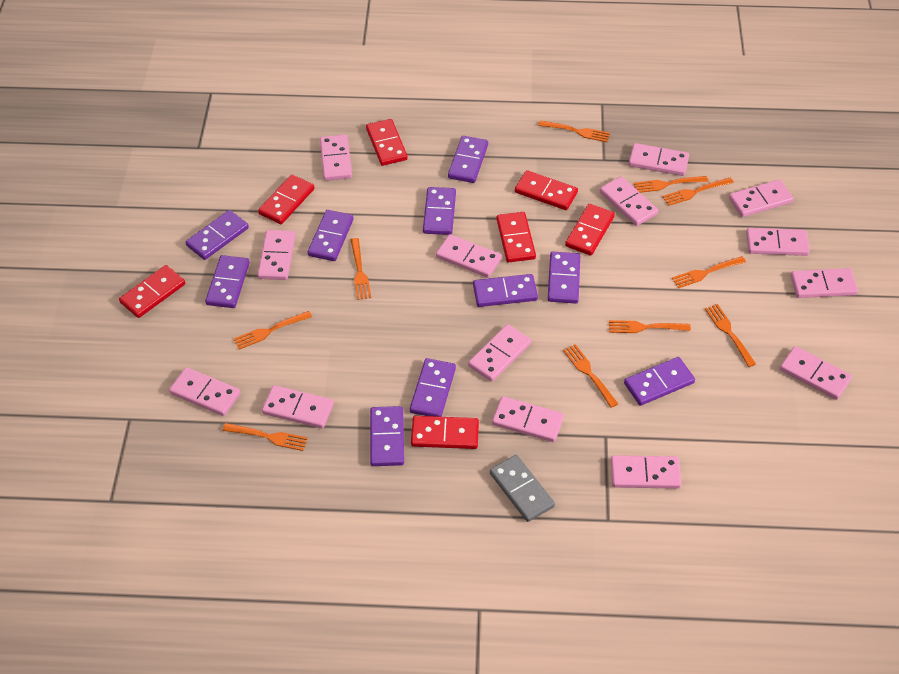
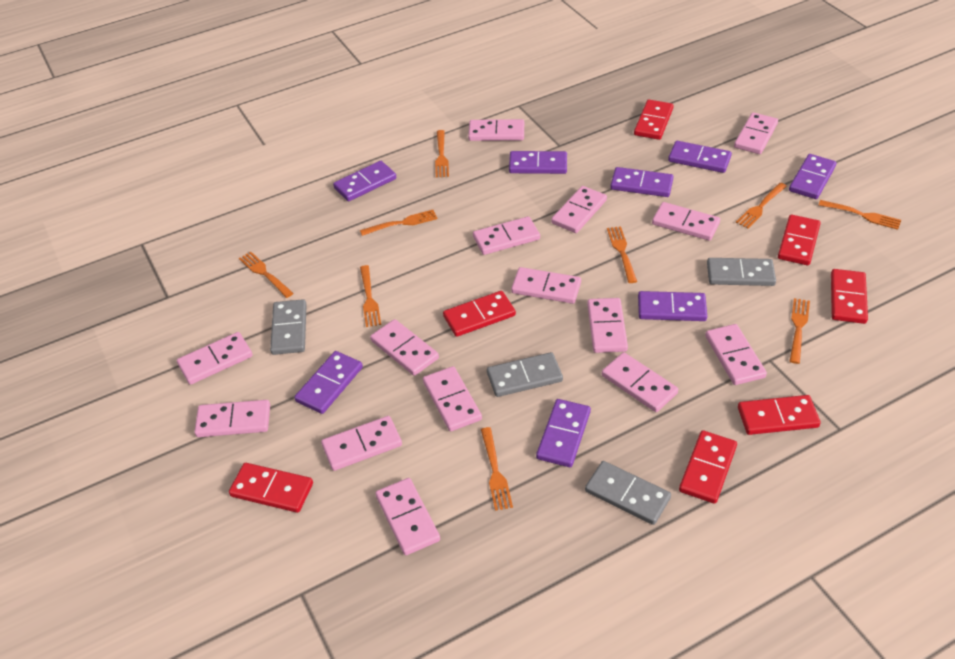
grey domino: 1 -> 4
orange fork: 10 -> 9
pink domino: 14 -> 15
purple domino: 10 -> 8

